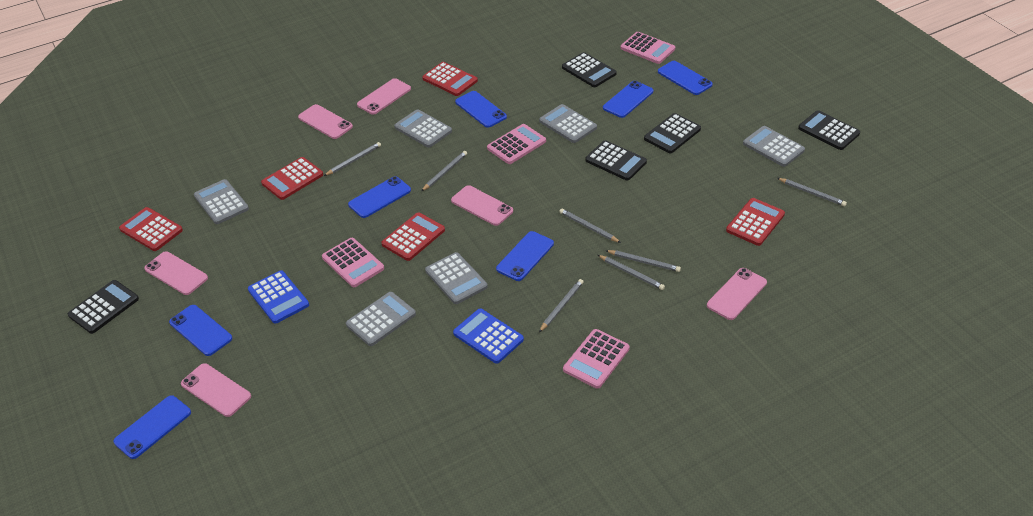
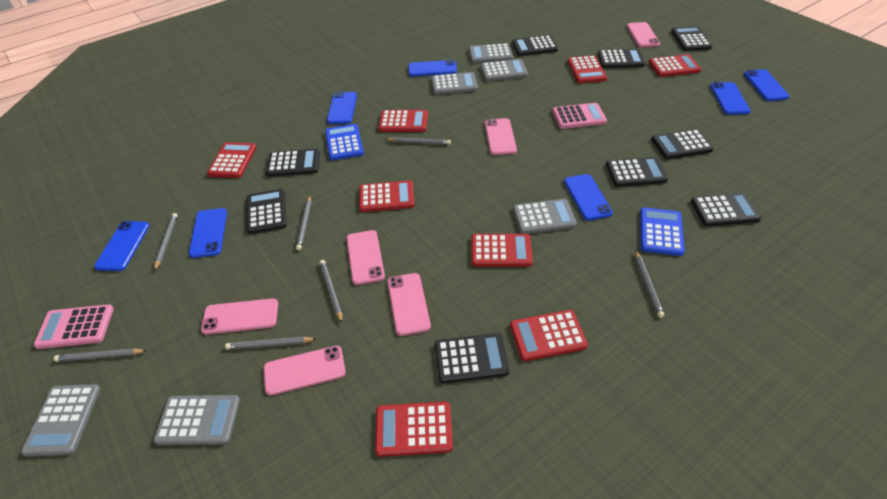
black calculator: 5 -> 9
pink calculator: 4 -> 2
red calculator: 5 -> 8

